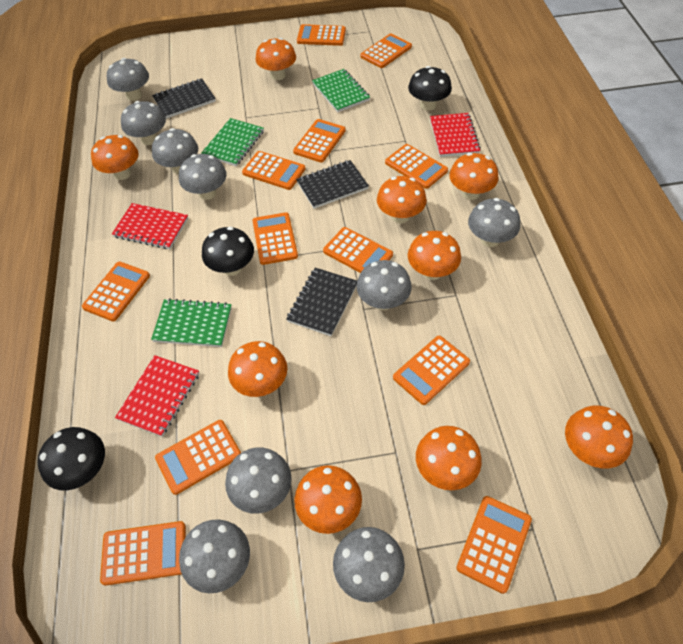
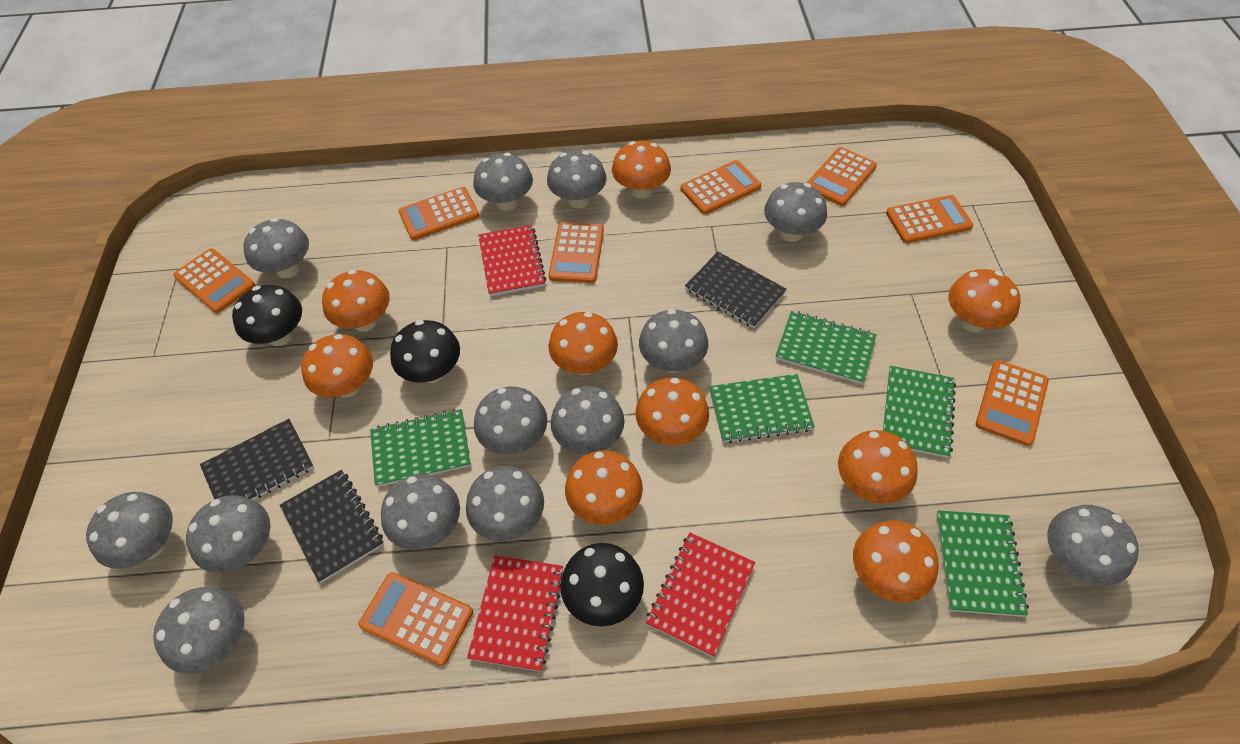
green notebook: 3 -> 5
grey mushroom: 9 -> 13
orange calculator: 12 -> 8

